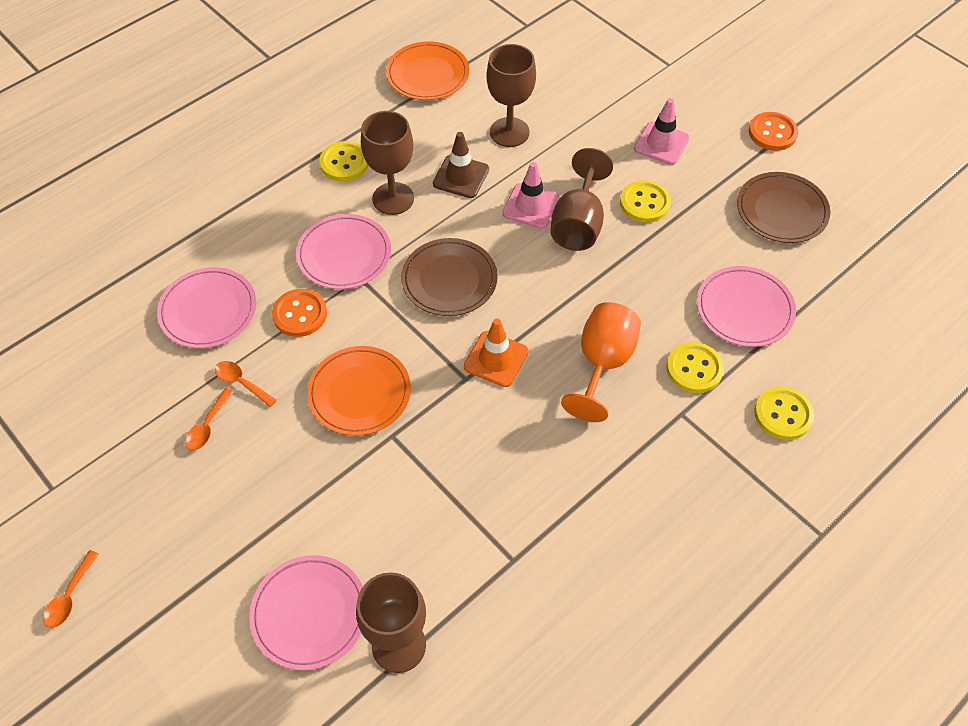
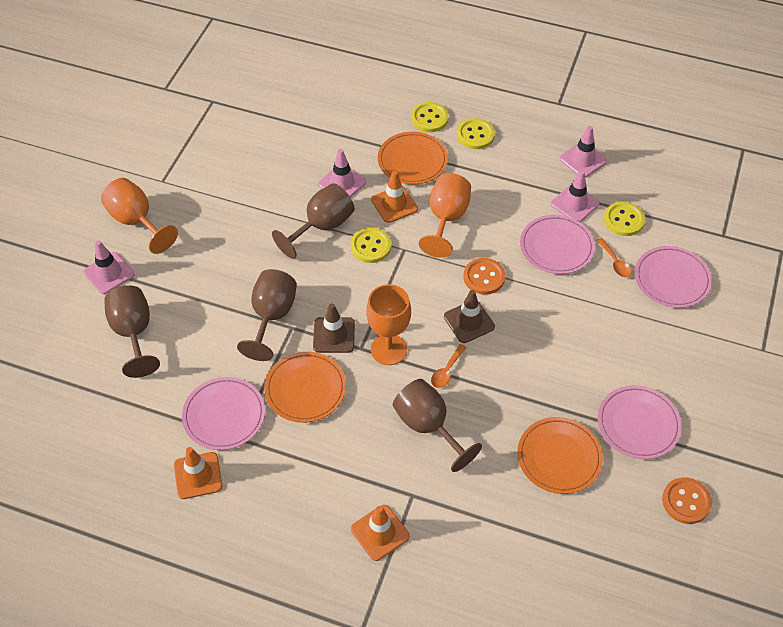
brown plate: 2 -> 0
brown traffic cone: 1 -> 2
orange goblet: 1 -> 3
orange plate: 2 -> 3
orange spoon: 3 -> 2
orange traffic cone: 1 -> 3
pink traffic cone: 2 -> 4

